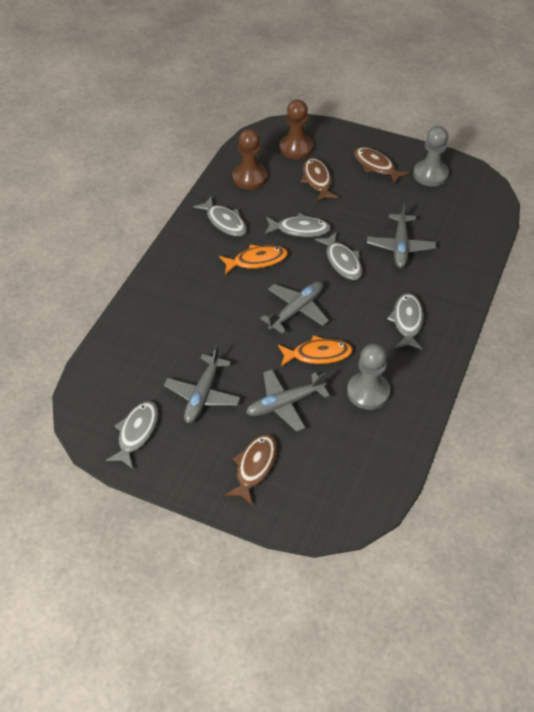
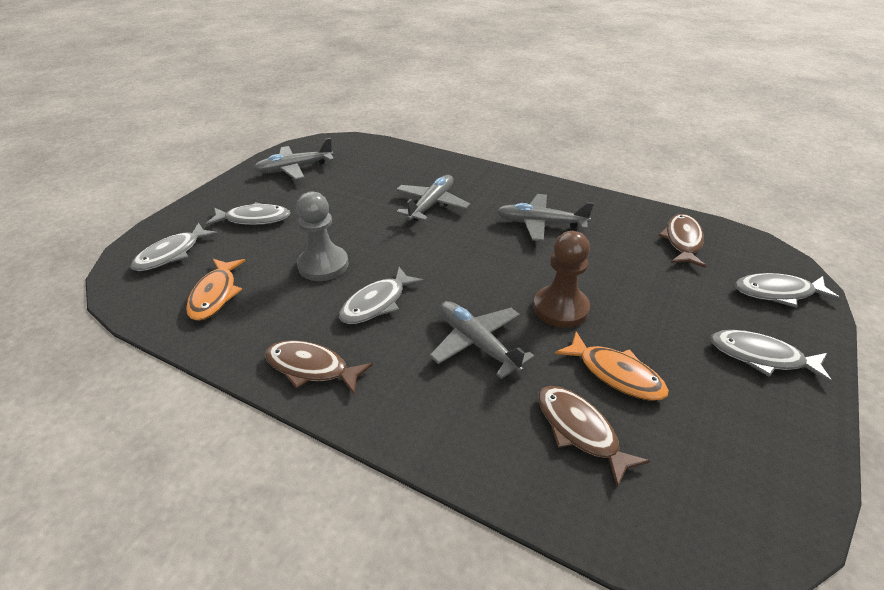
brown pawn: 2 -> 1
grey pawn: 2 -> 1

